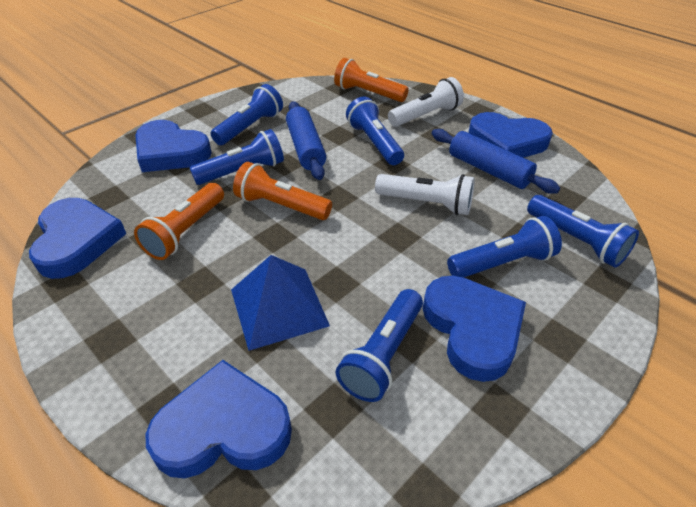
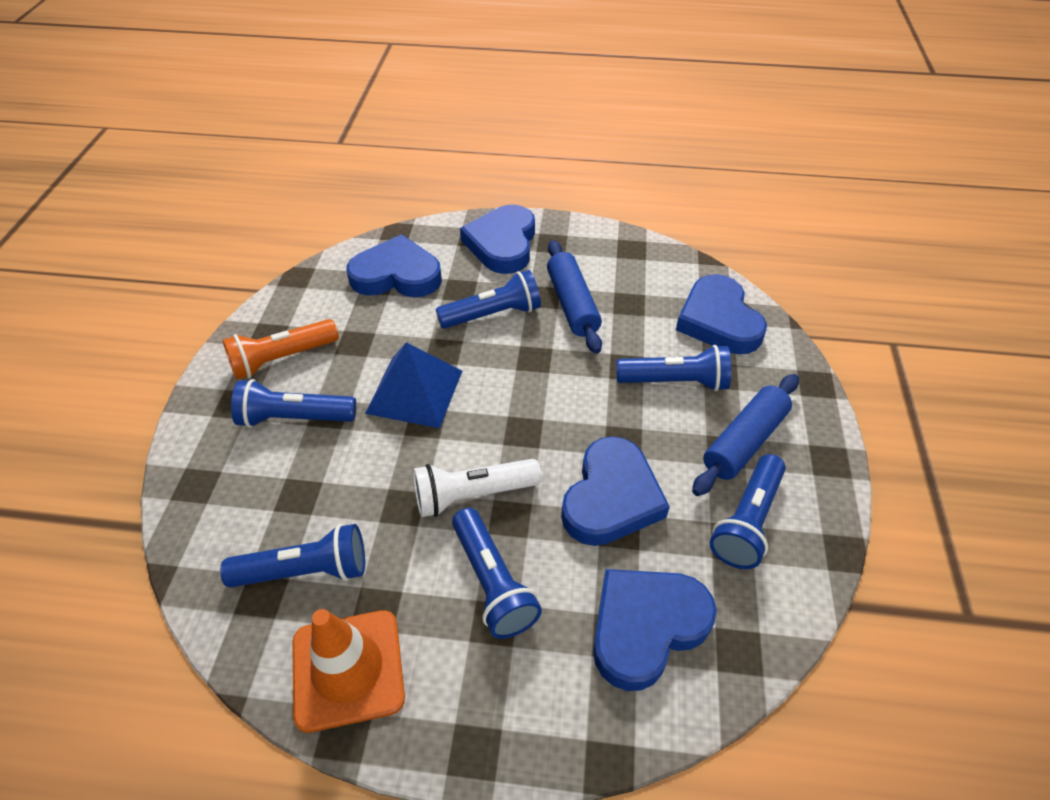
orange flashlight: 3 -> 1
orange traffic cone: 0 -> 1
white flashlight: 2 -> 1

